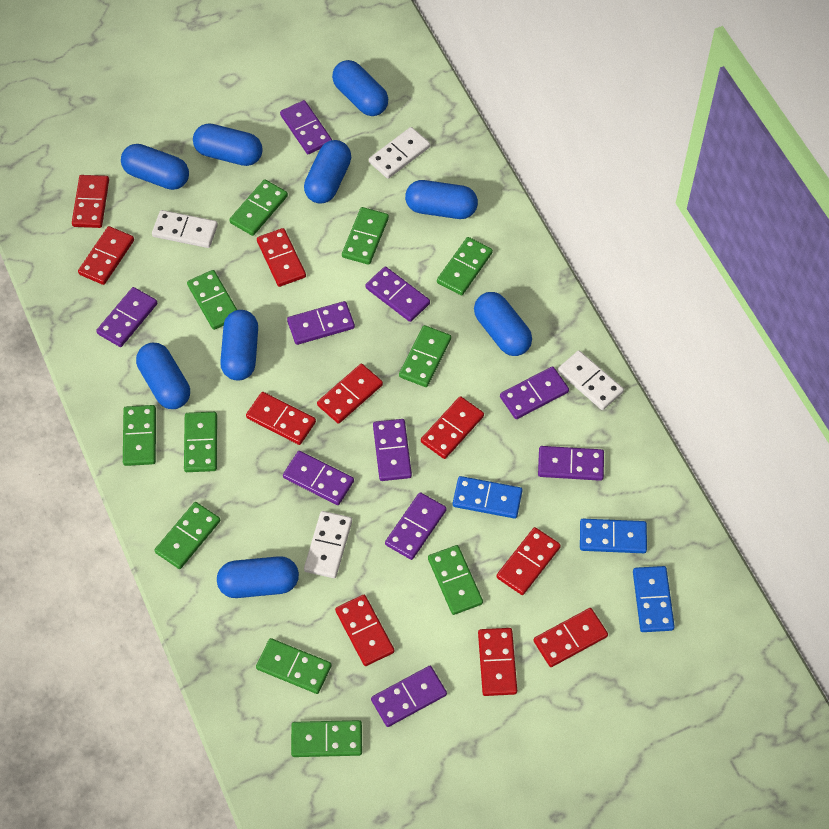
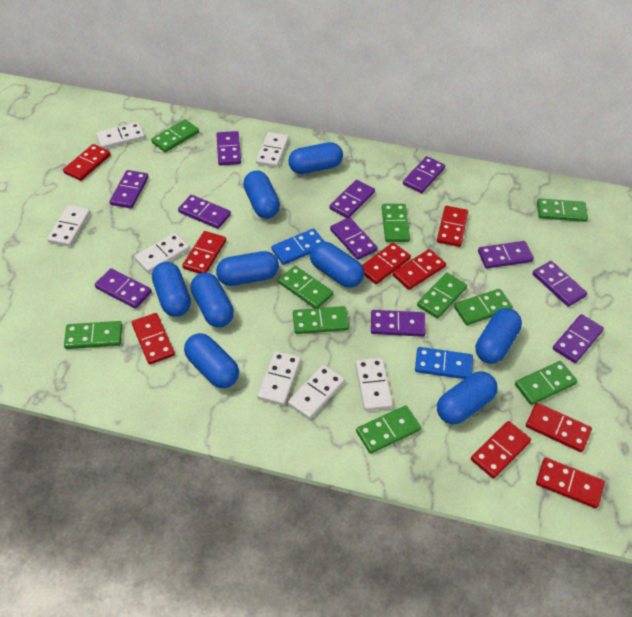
blue domino: 3 -> 2
green domino: 11 -> 10
purple domino: 10 -> 11
red domino: 10 -> 9
white domino: 4 -> 7

